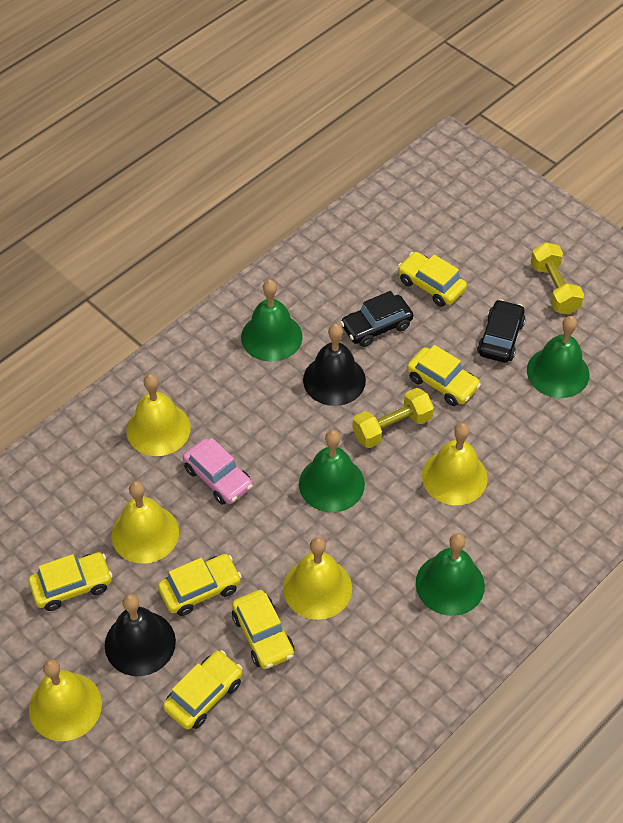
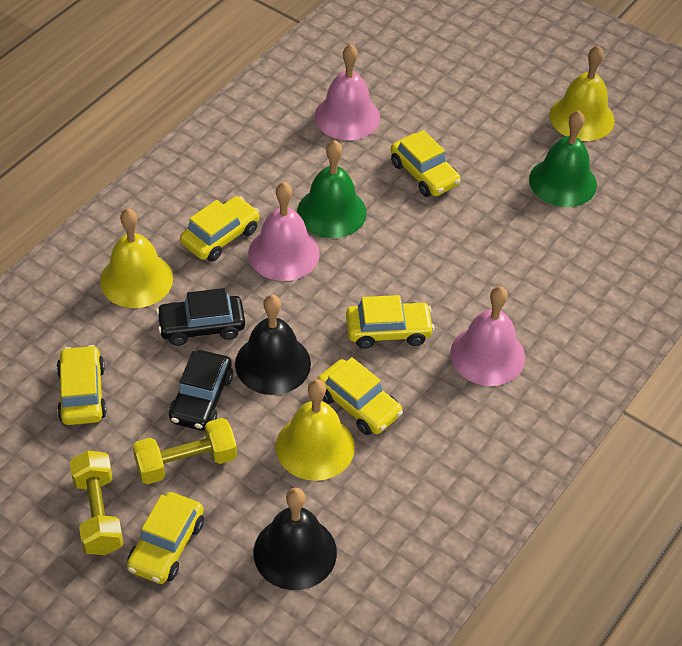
green bell: 4 -> 2
pink bell: 0 -> 3
pink car: 1 -> 0
yellow bell: 5 -> 3

